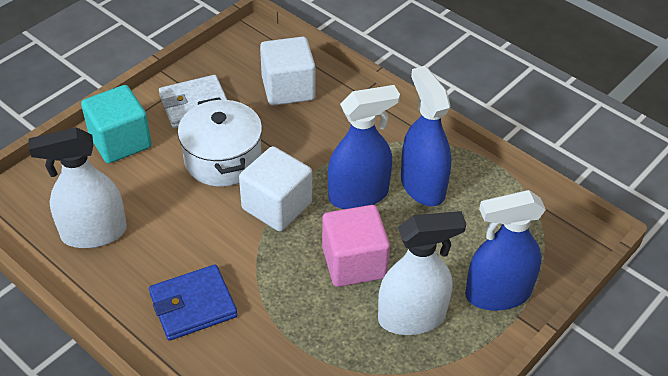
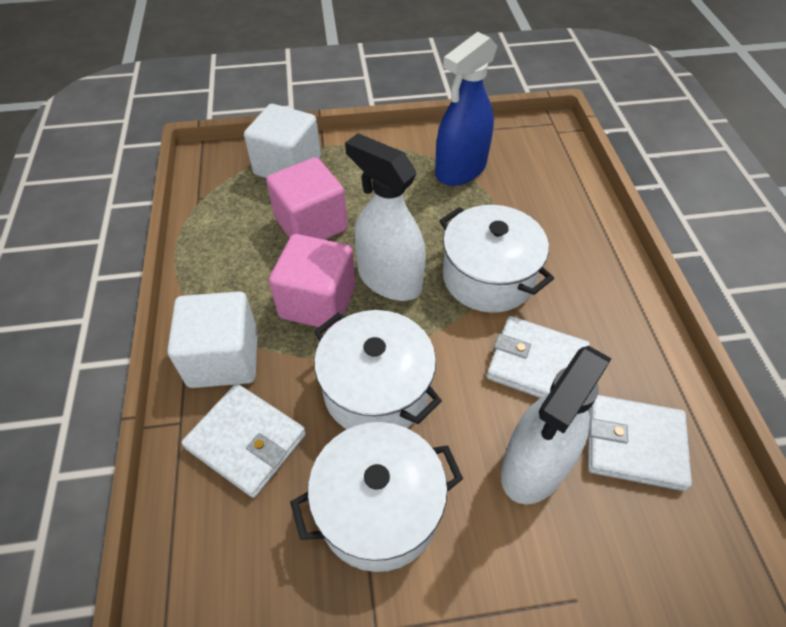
blue spray bottle: 3 -> 1
blue wallet: 1 -> 0
pink cube: 1 -> 2
turquoise cube: 1 -> 0
white pot: 1 -> 3
white wallet: 1 -> 3

